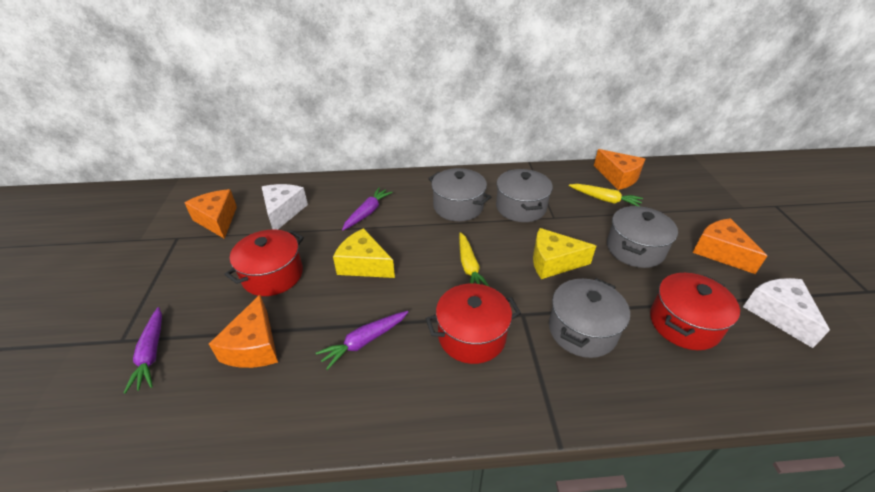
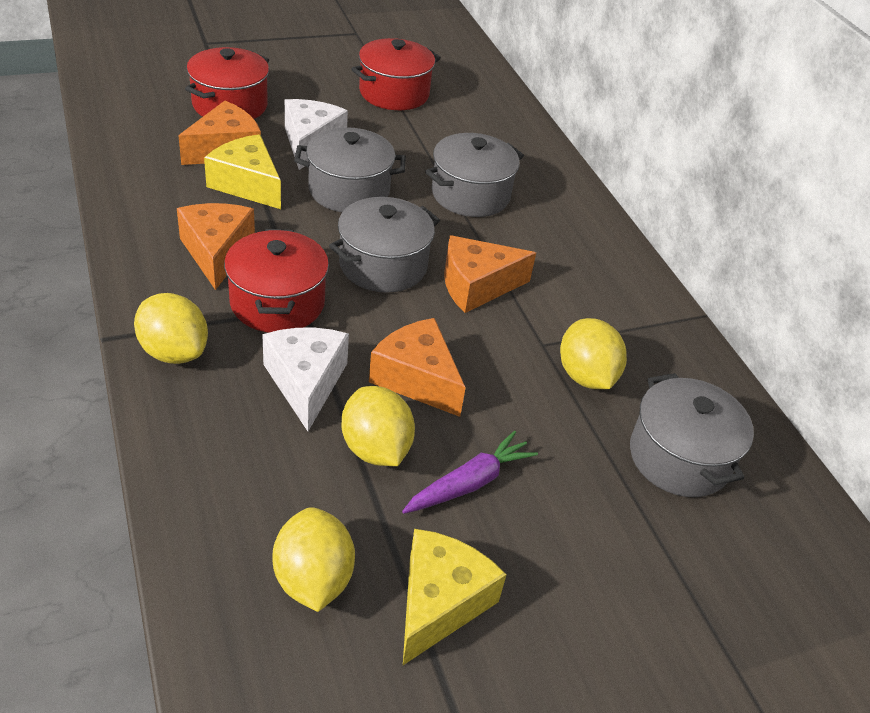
purple carrot: 3 -> 1
yellow carrot: 2 -> 0
yellow lemon: 0 -> 4

